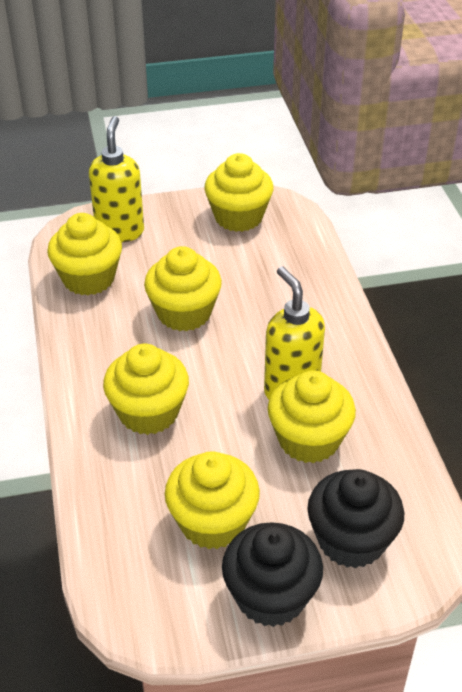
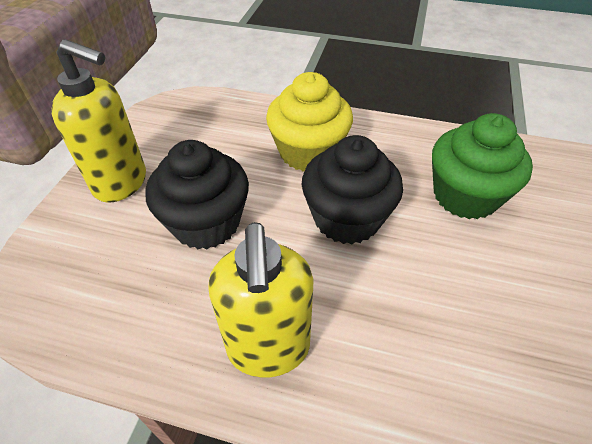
green cupcake: 0 -> 1
yellow cupcake: 6 -> 1

